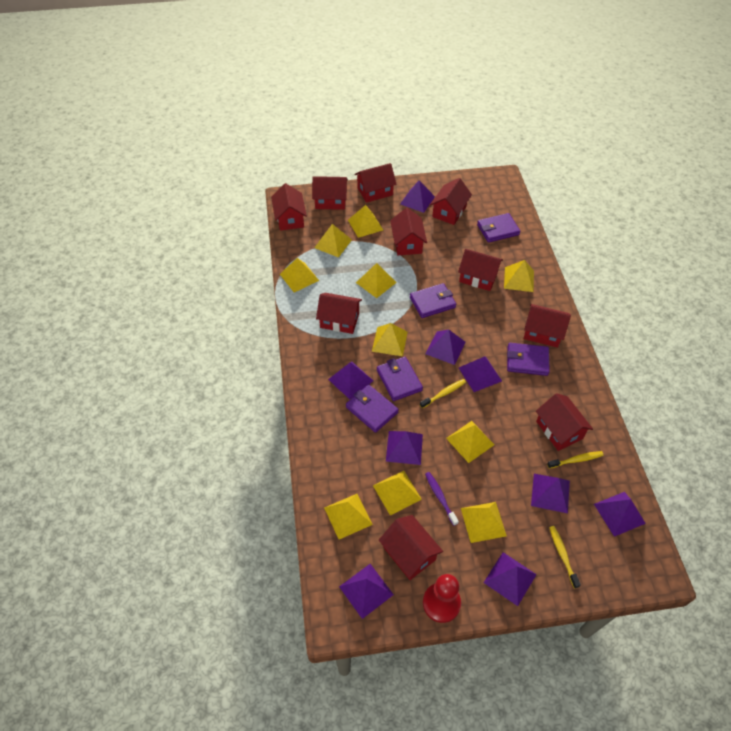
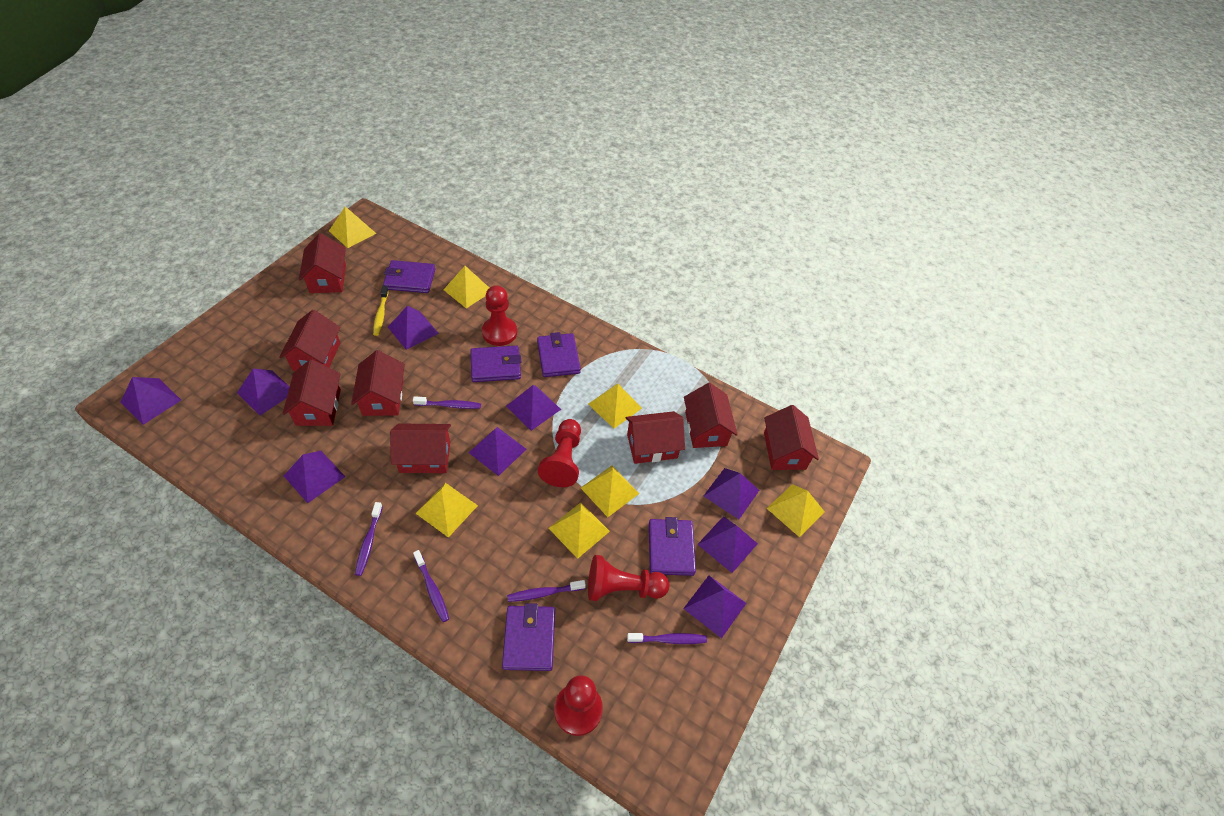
purple toothbrush: 1 -> 5
red house: 10 -> 8
red pawn: 1 -> 4
yellow pyramid: 10 -> 7
yellow toothbrush: 3 -> 1

